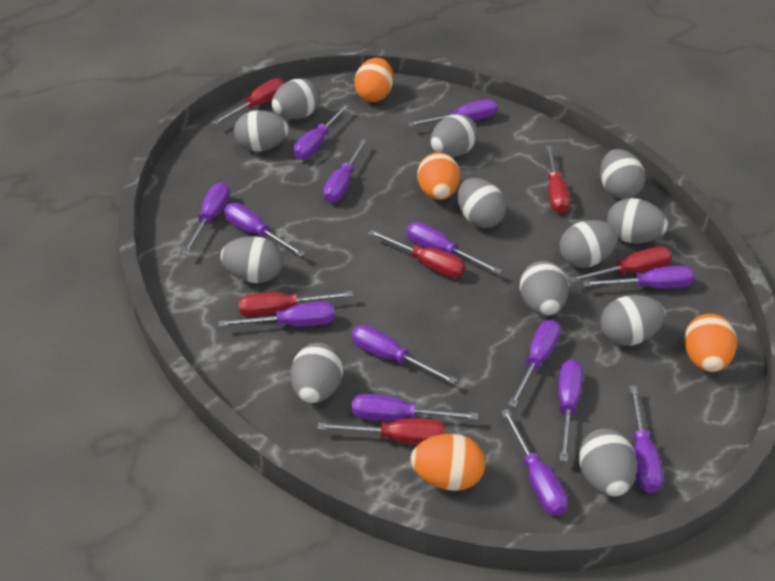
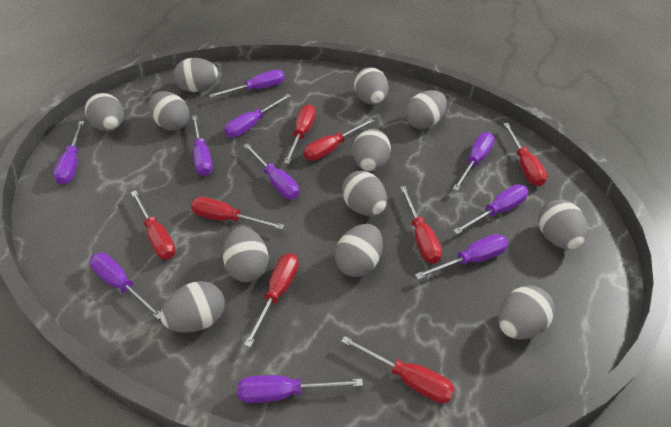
orange egg: 4 -> 0
purple screwdriver: 14 -> 10
red screwdriver: 6 -> 8

